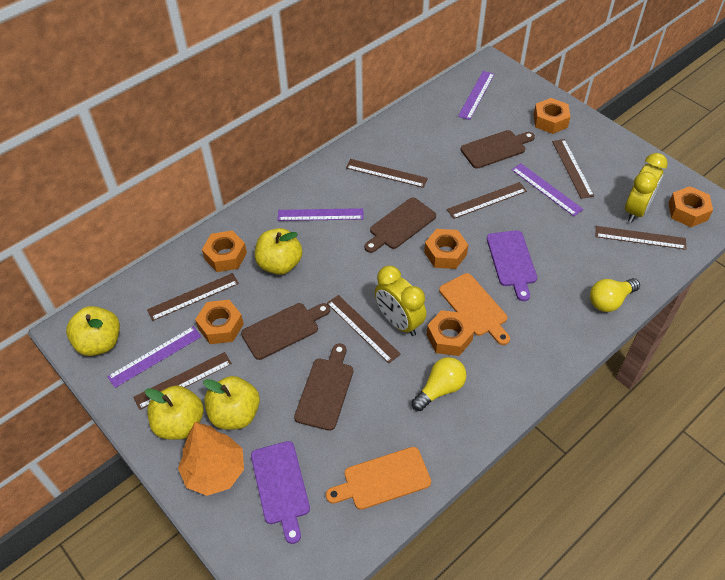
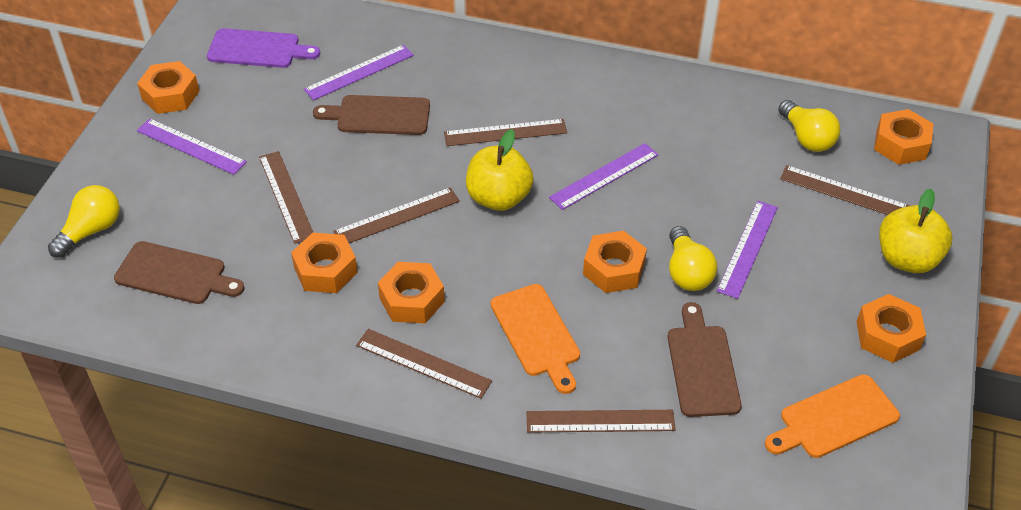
brown cutting board: 4 -> 3
brown ruler: 7 -> 6
orange tree: 1 -> 0
purple cutting board: 2 -> 1
yellow apple: 4 -> 2
yellow clock: 2 -> 0
yellow light bulb: 2 -> 3

